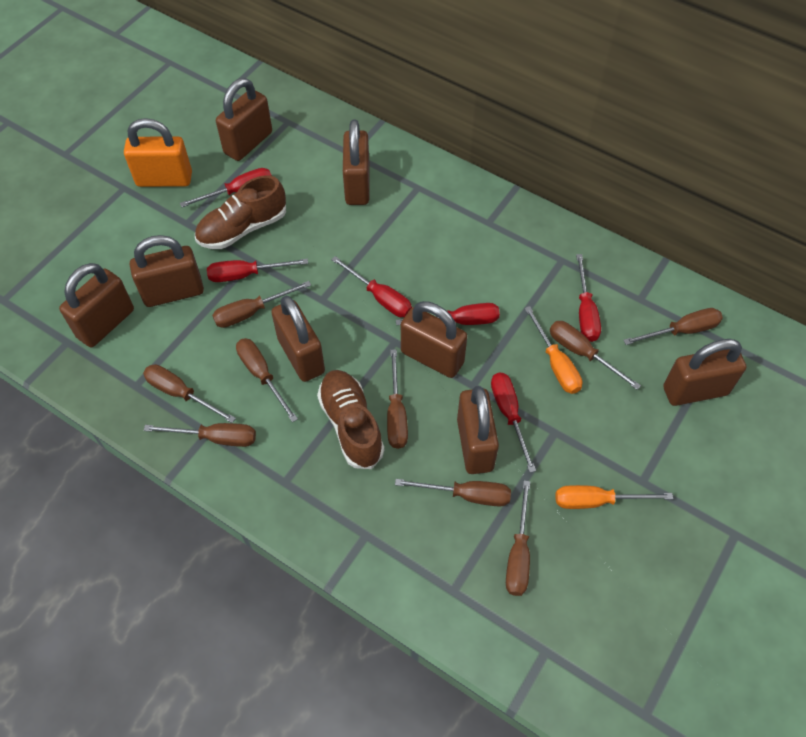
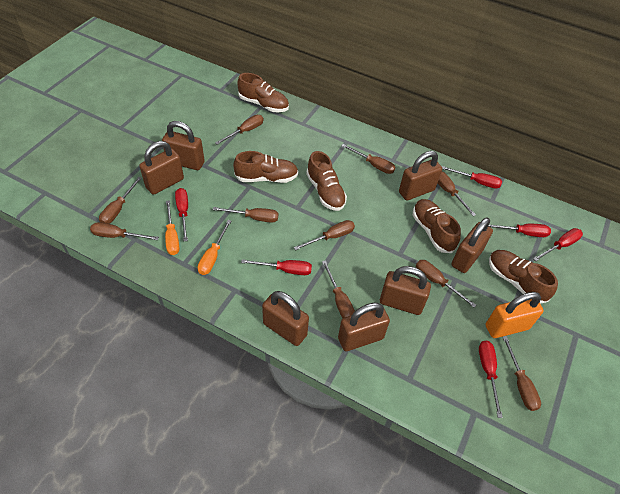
brown padlock: 8 -> 7
brown screwdriver: 9 -> 10
brown shoe: 2 -> 5

